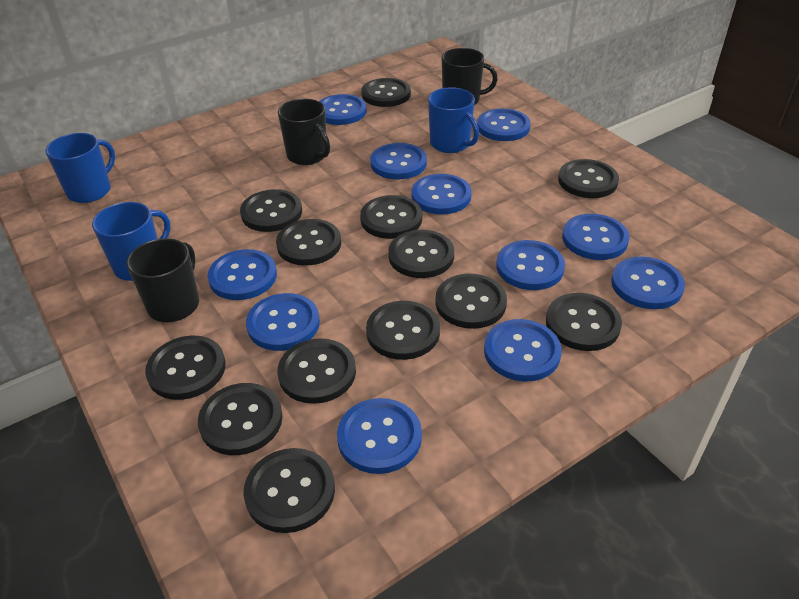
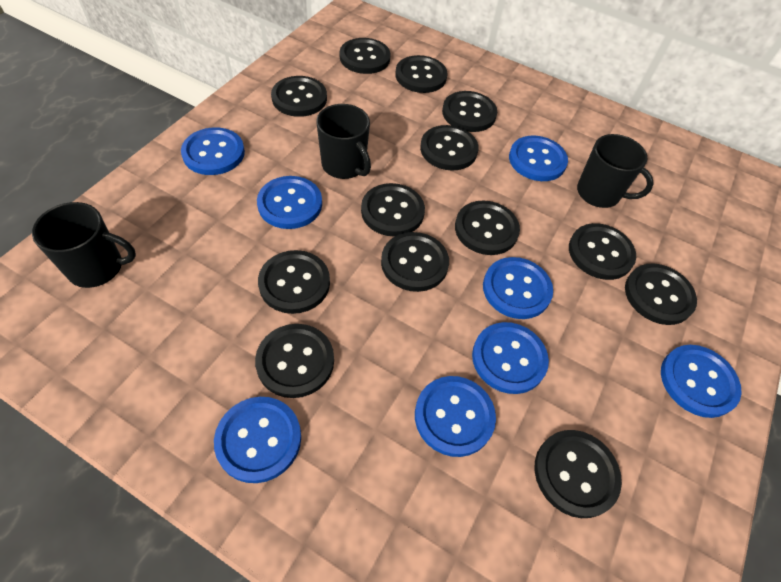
blue button: 11 -> 8
blue mug: 3 -> 0

